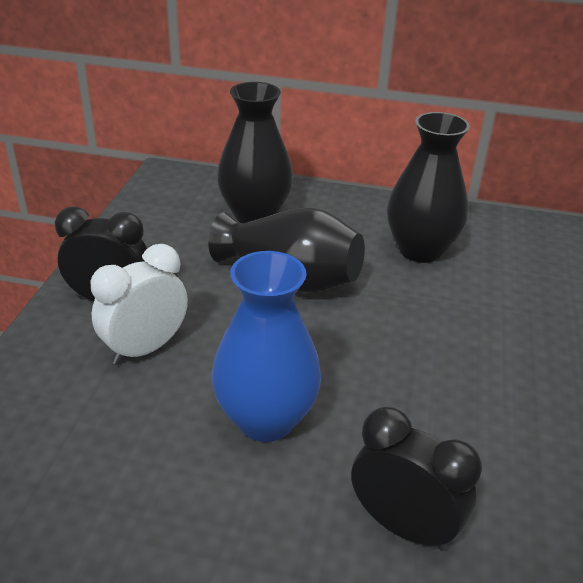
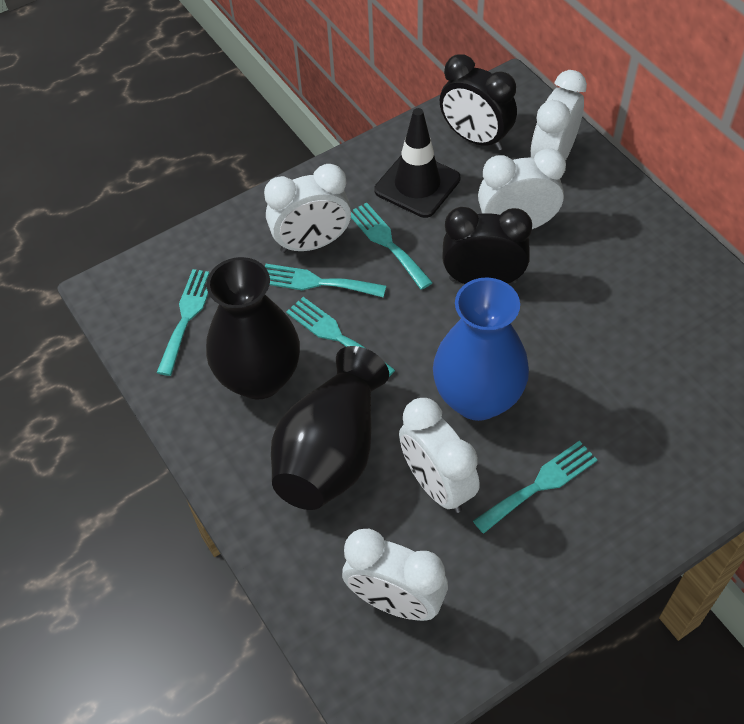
black traffic cone: 0 -> 1
black vase: 3 -> 2
turquoise fork: 0 -> 5
white clock: 1 -> 5

